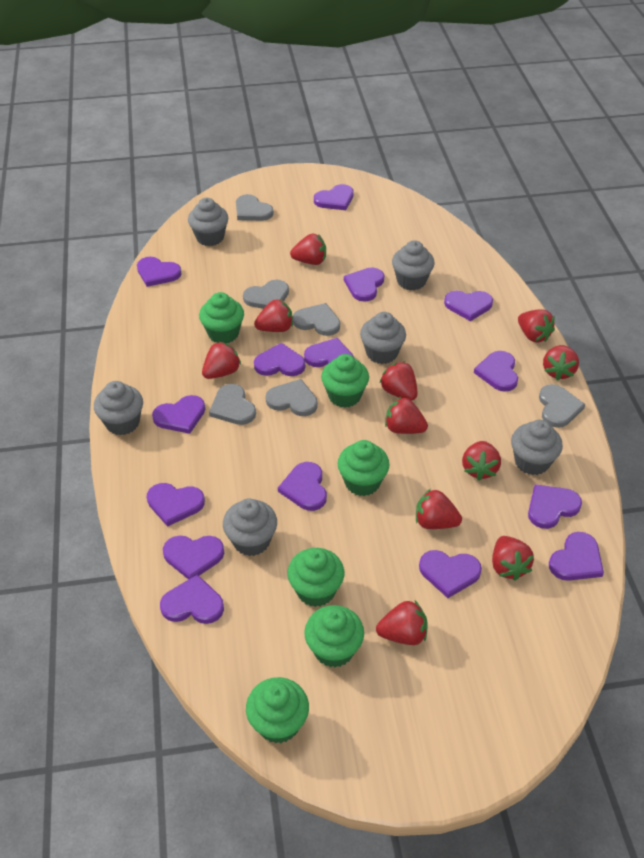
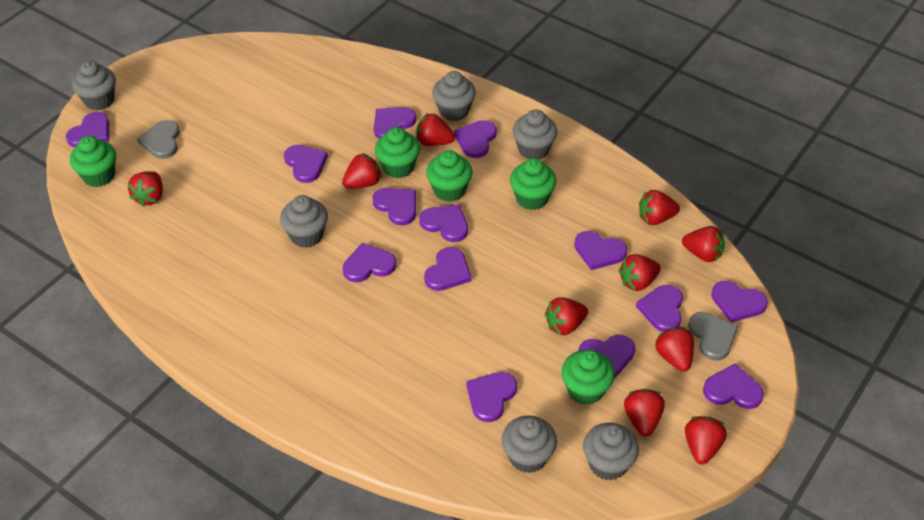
green cupcake: 6 -> 5
grey heart: 6 -> 2
purple heart: 15 -> 14
red strawberry: 11 -> 10

